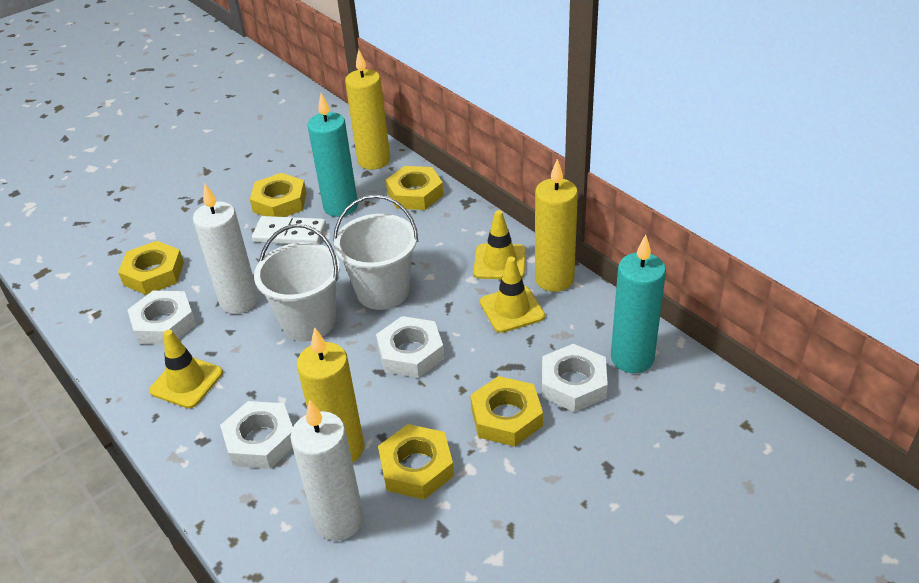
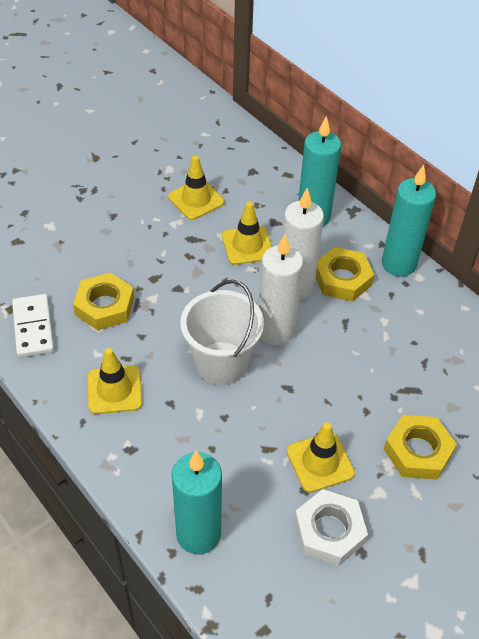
turquoise candle: 2 -> 3
white bucket: 2 -> 1
white nut: 4 -> 1
yellow candle: 3 -> 0
yellow nut: 5 -> 3
yellow traffic cone: 3 -> 4

